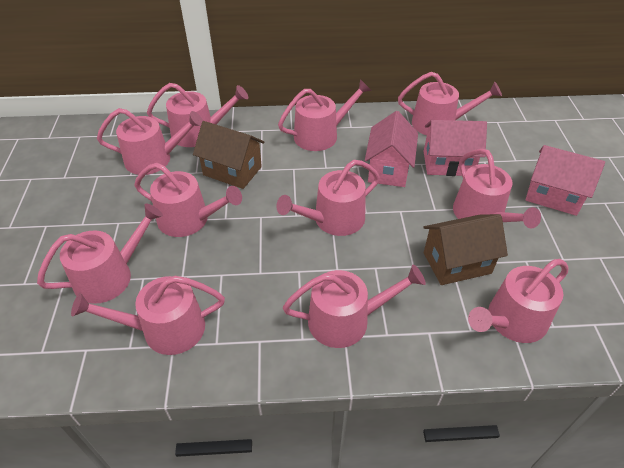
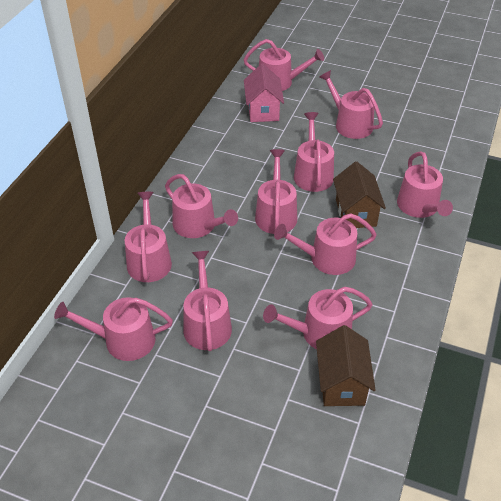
pink house: 3 -> 1

